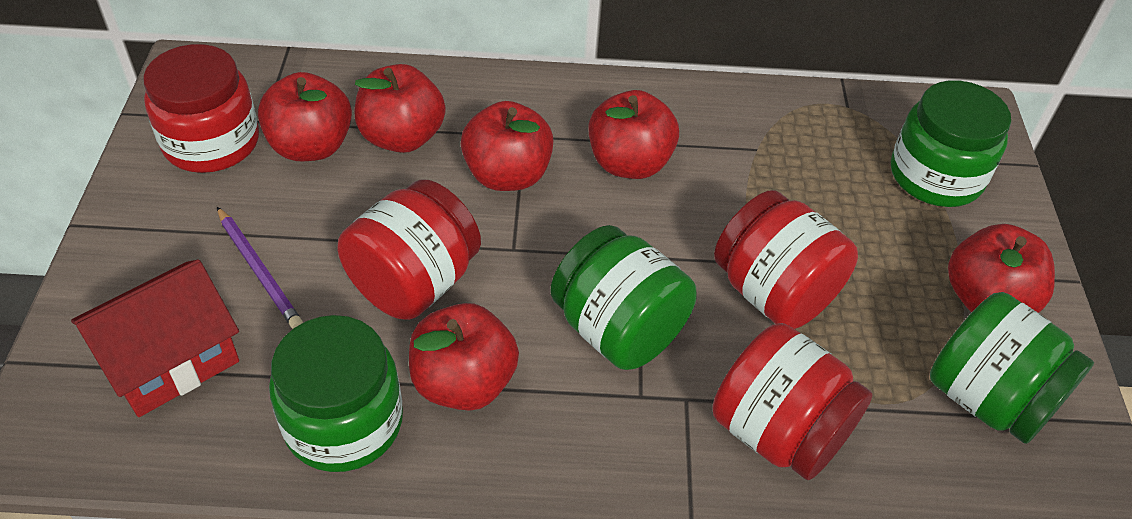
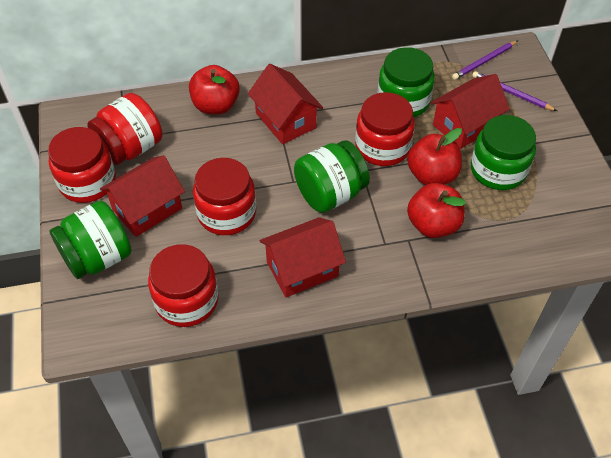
purple pencil: 1 -> 2
red apple: 6 -> 3
red house: 1 -> 4
red jar: 4 -> 5

